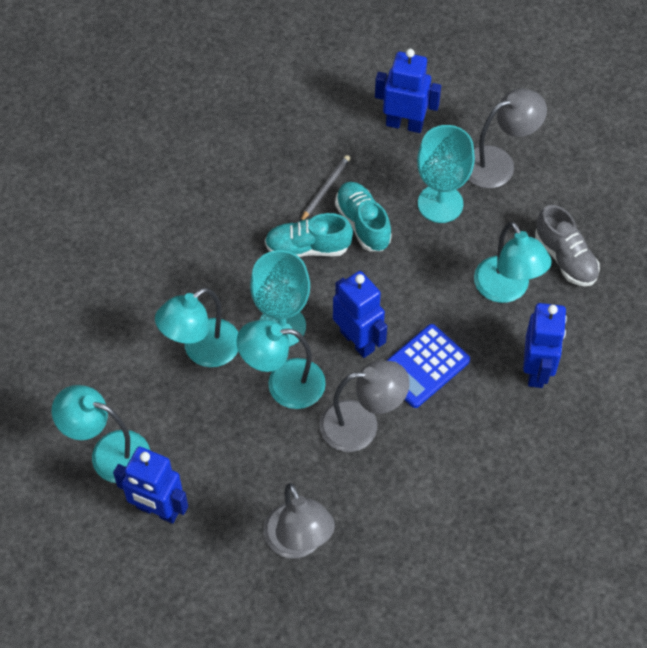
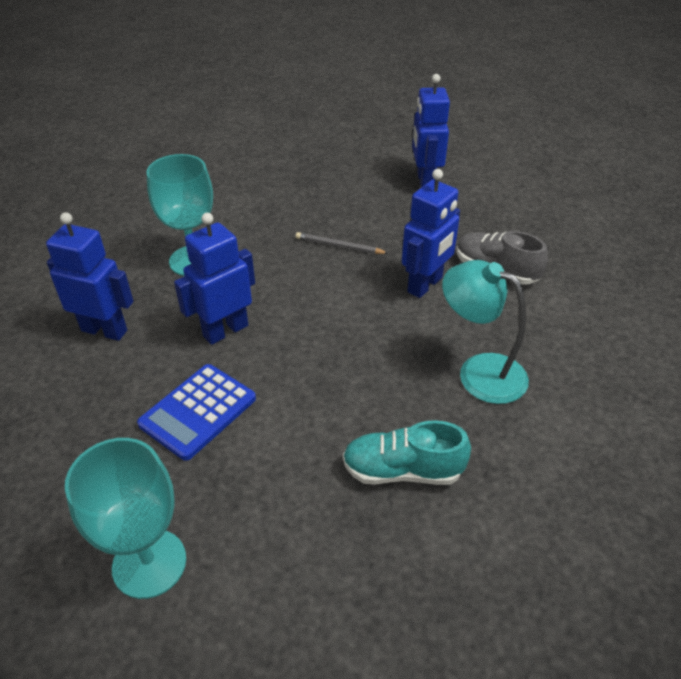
grey lamp: 3 -> 0
turquoise lamp: 4 -> 1
turquoise shoe: 2 -> 1

